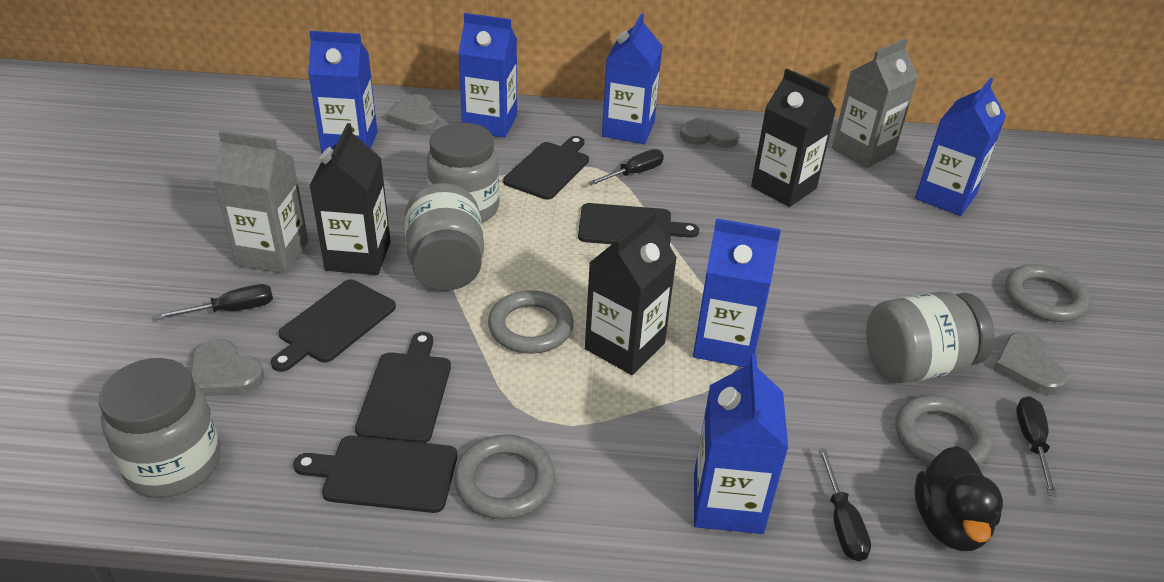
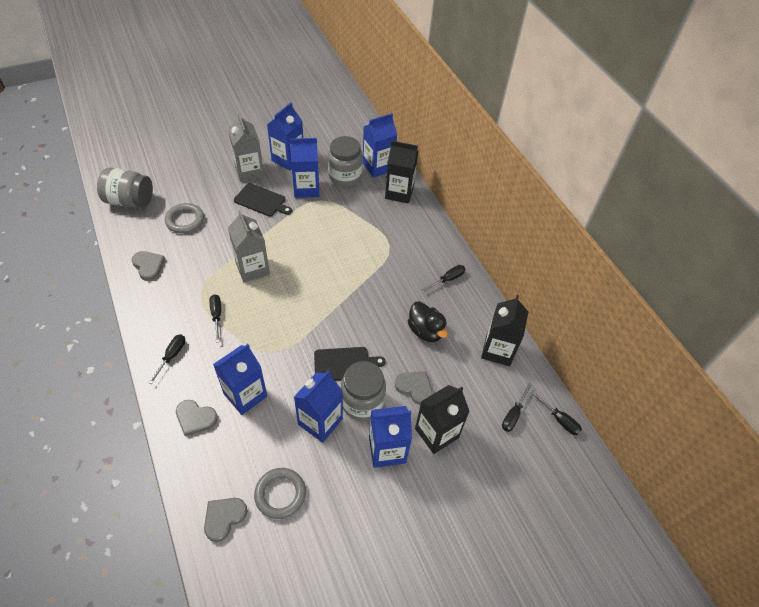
black cutting board: 5 -> 2
black screwdriver: 4 -> 5
grey jar: 4 -> 3
grey ring: 4 -> 2

